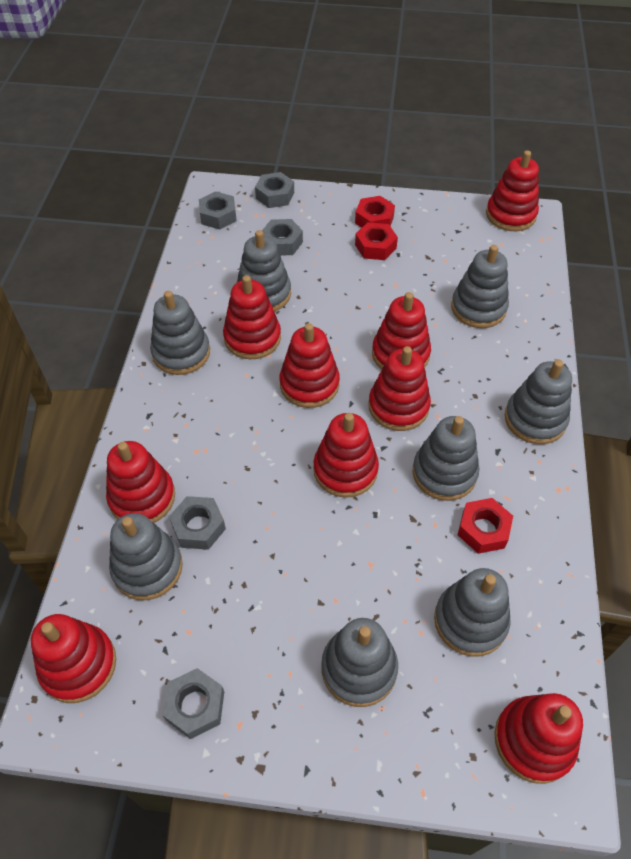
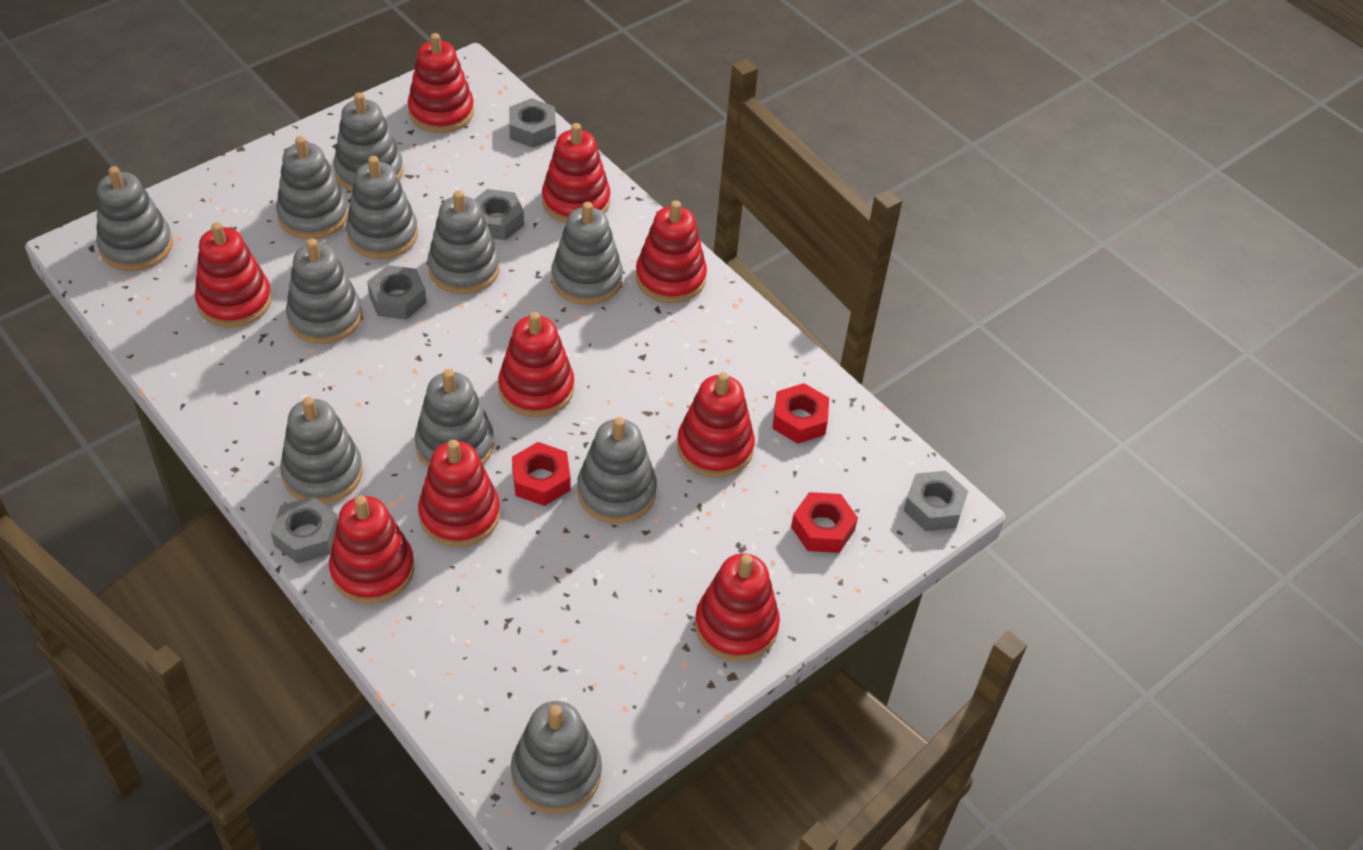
grey stacking toy: 8 -> 11

